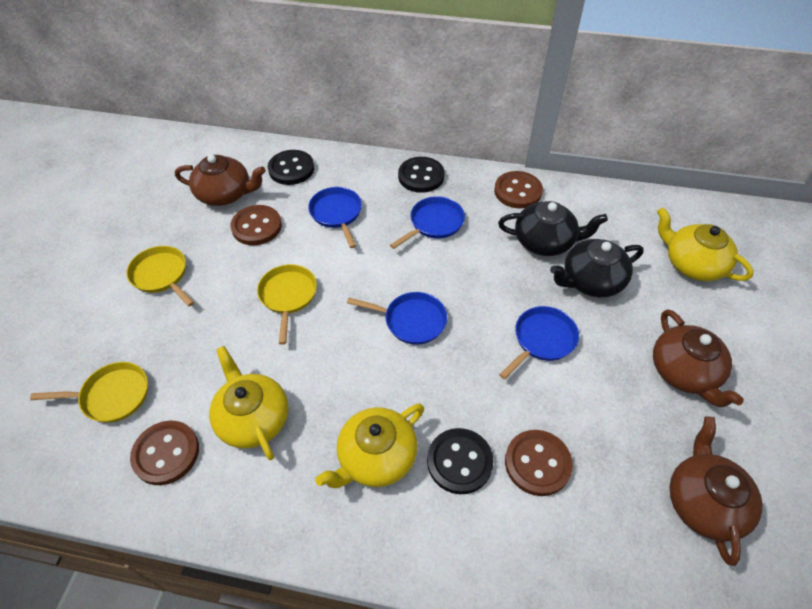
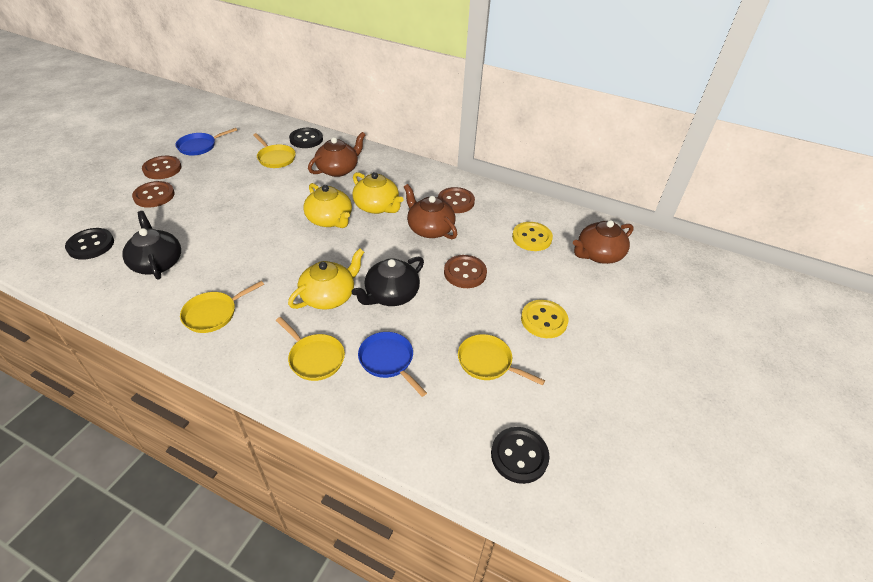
blue pan: 4 -> 2
yellow button: 0 -> 2
yellow pan: 3 -> 4

